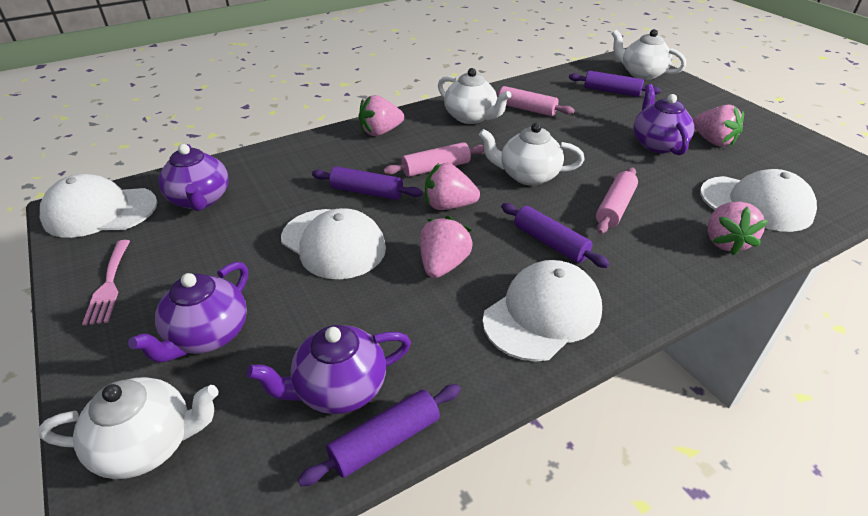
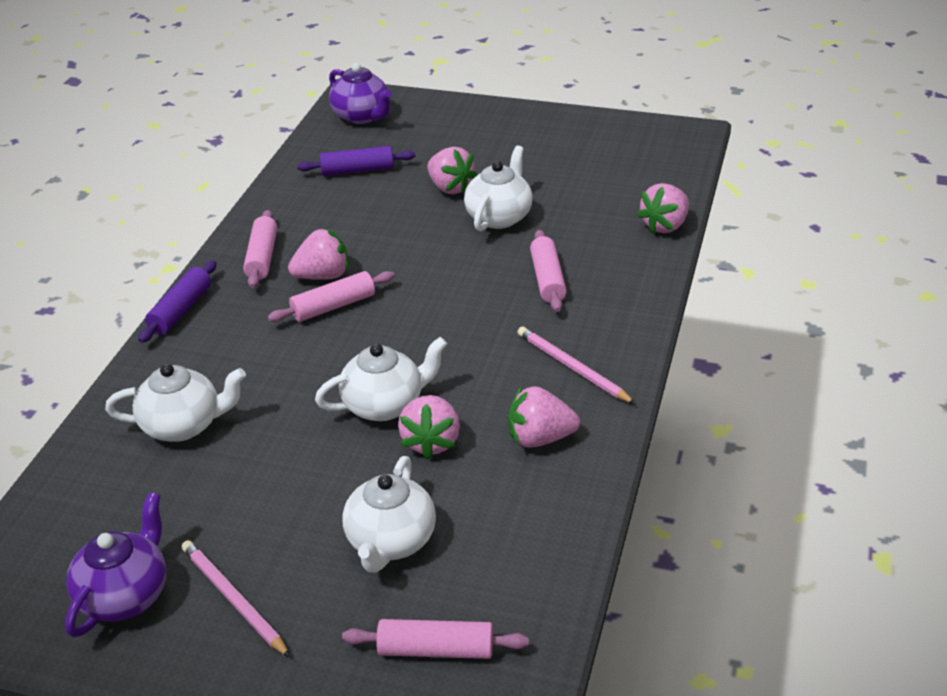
pink fork: 1 -> 0
pink pencil: 0 -> 2
pink rolling pin: 3 -> 4
purple rolling pin: 4 -> 2
purple teapot: 4 -> 2
white cap: 4 -> 0

